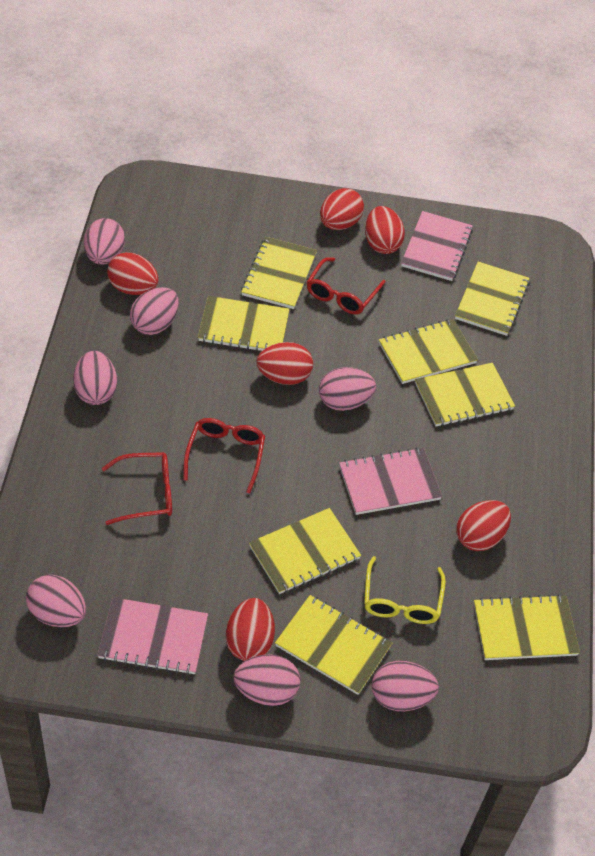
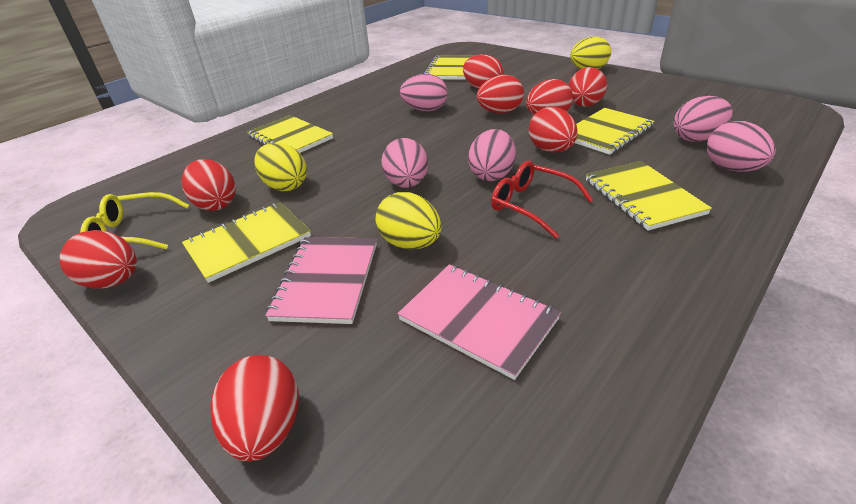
pink egg: 7 -> 5
pink notebook: 3 -> 2
red egg: 6 -> 8
red glasses: 3 -> 1
yellow egg: 0 -> 3
yellow notebook: 8 -> 5

